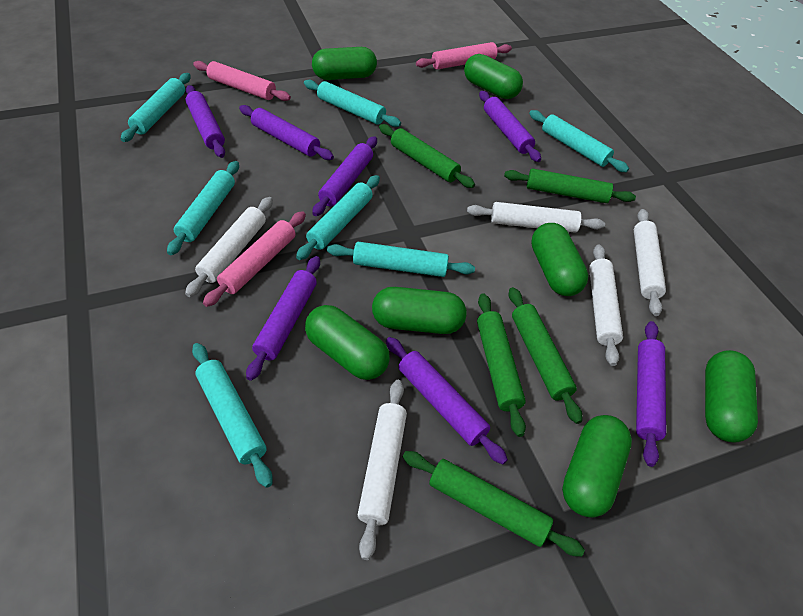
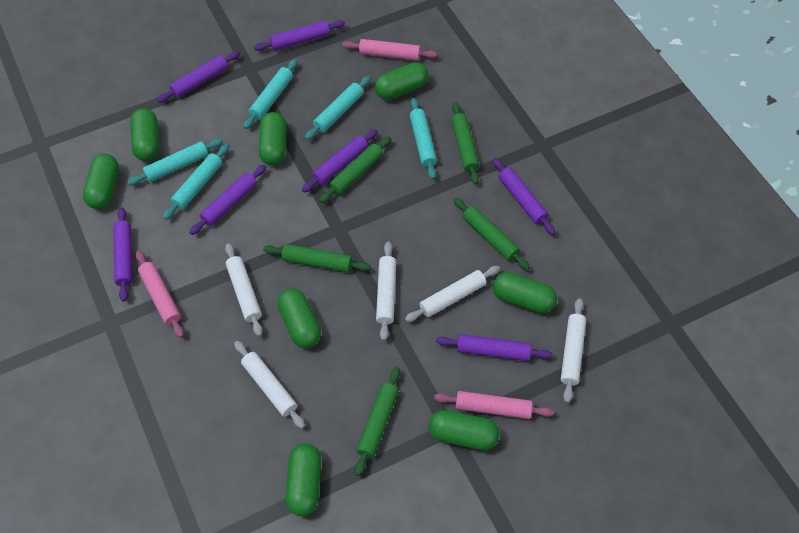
green capsule: 7 -> 8
turquoise rolling pin: 7 -> 5

